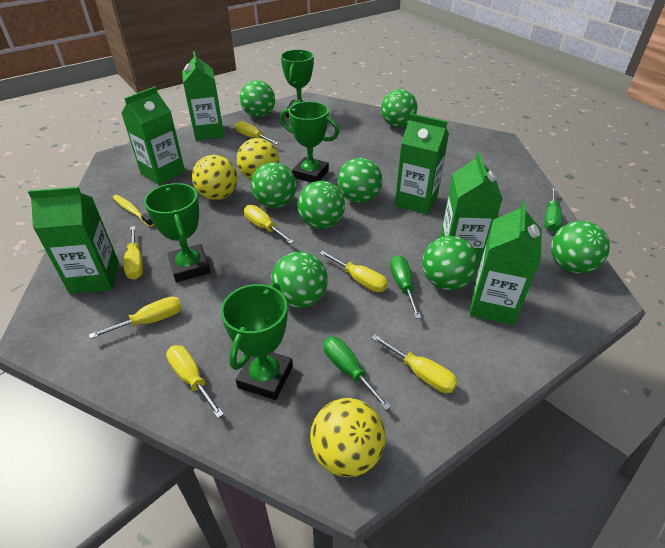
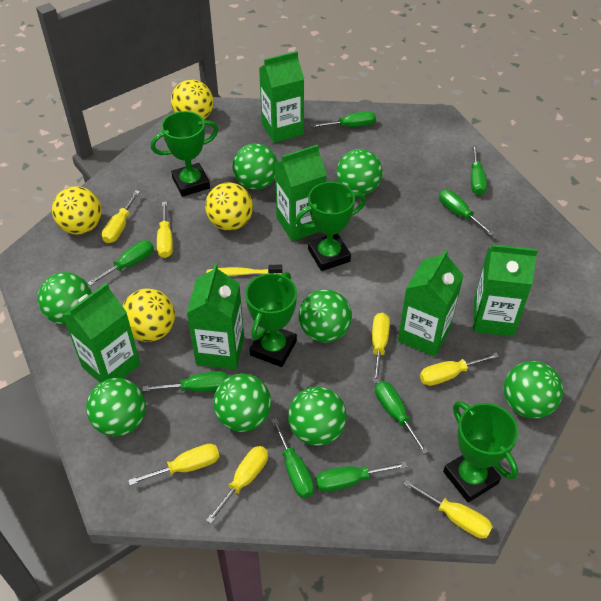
green screwdriver: 3 -> 8
yellow ball: 3 -> 4

